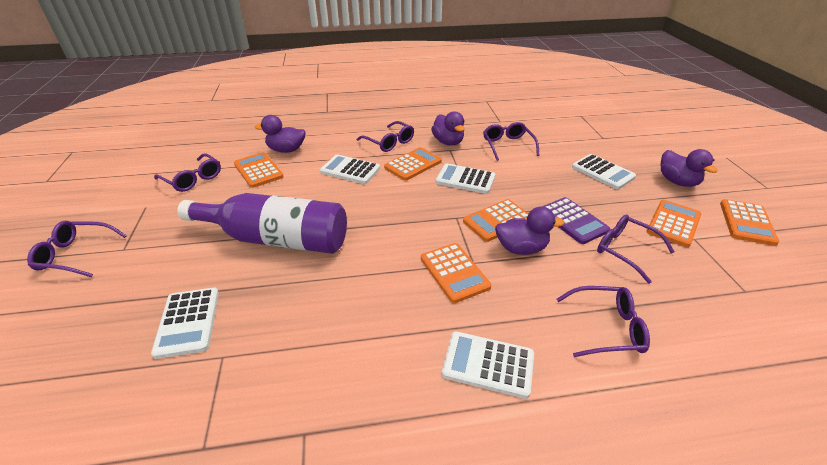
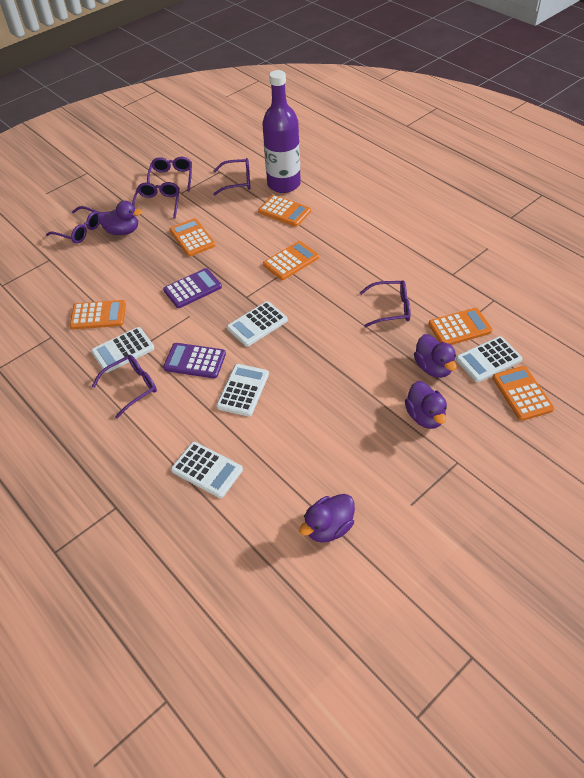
purple calculator: 1 -> 2

